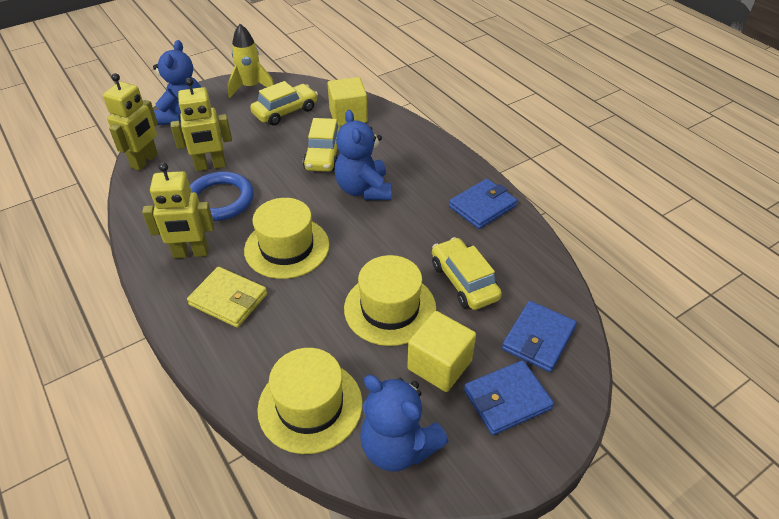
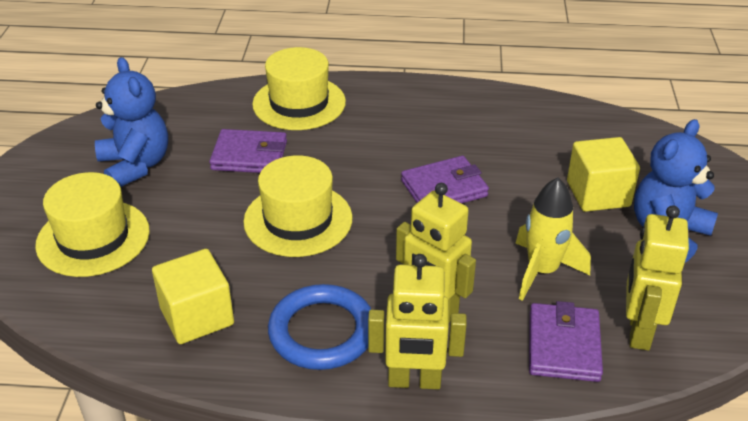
blue teddy bear: 3 -> 2
blue wallet: 3 -> 0
purple wallet: 0 -> 3
yellow car: 3 -> 0
yellow wallet: 1 -> 0

